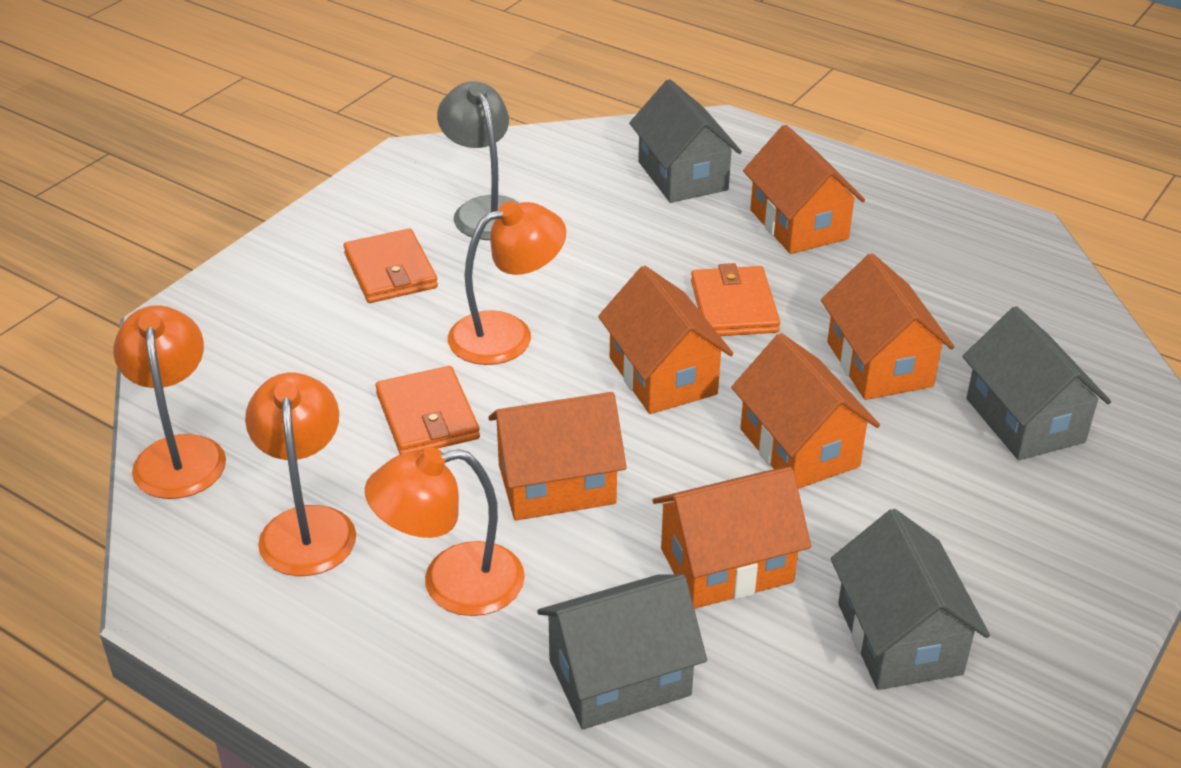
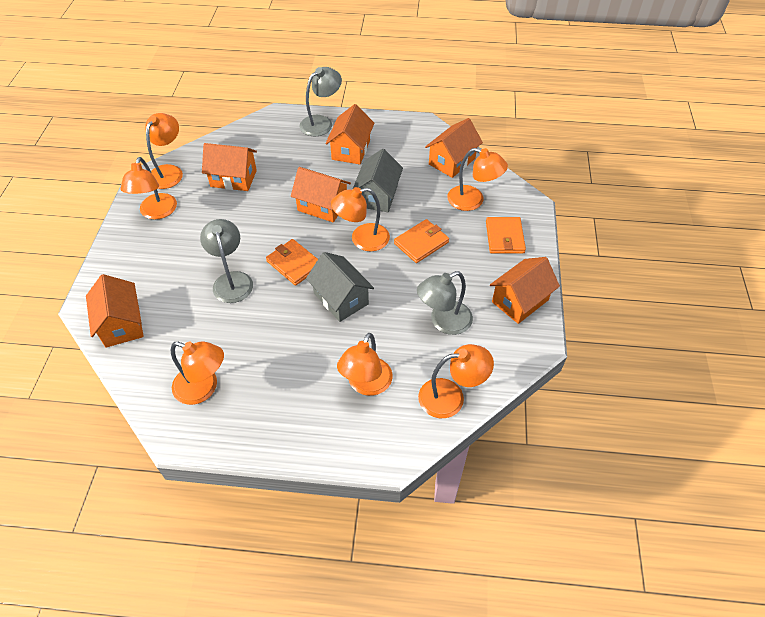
grey house: 4 -> 2
grey lamp: 1 -> 3
orange lamp: 4 -> 7

